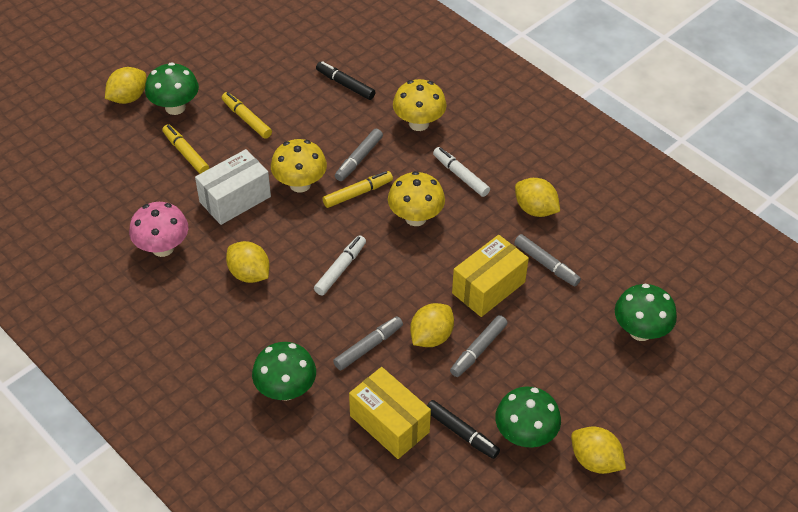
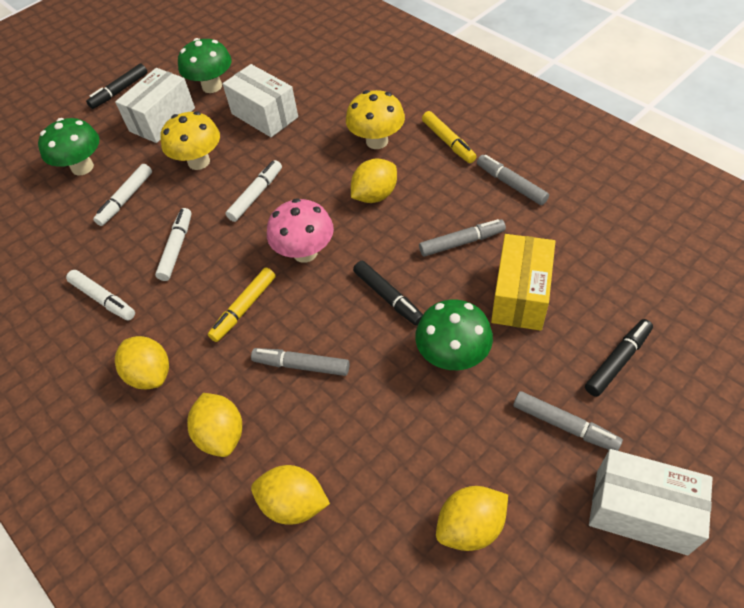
black marker: 2 -> 3
green mushroom: 4 -> 3
white box: 1 -> 3
white marker: 2 -> 4
yellow box: 2 -> 1
yellow marker: 3 -> 2
yellow mushroom: 3 -> 2

